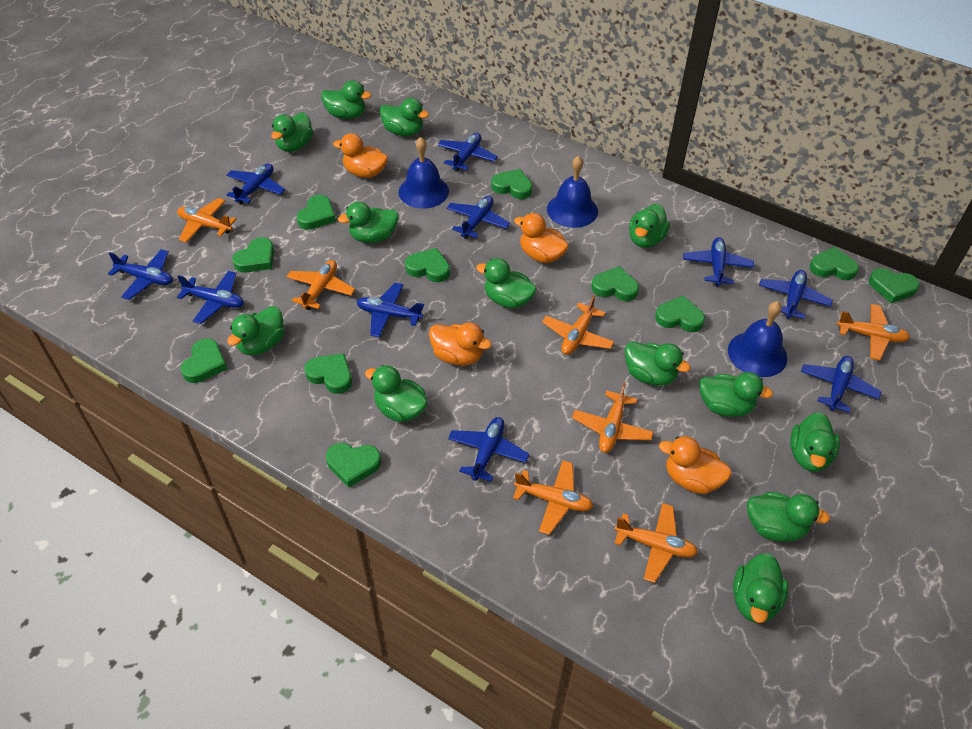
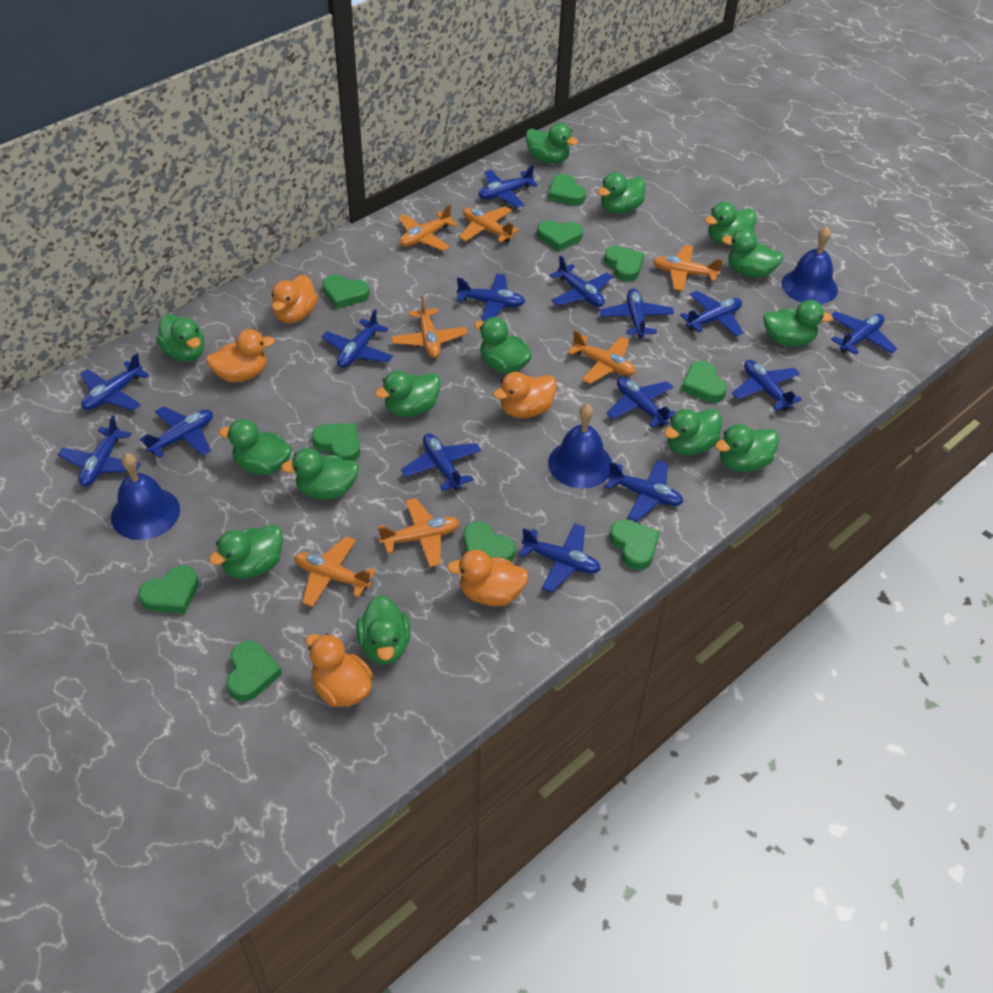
blue plane: 10 -> 15
green duck: 13 -> 14
green heart: 11 -> 10
orange duck: 4 -> 5

